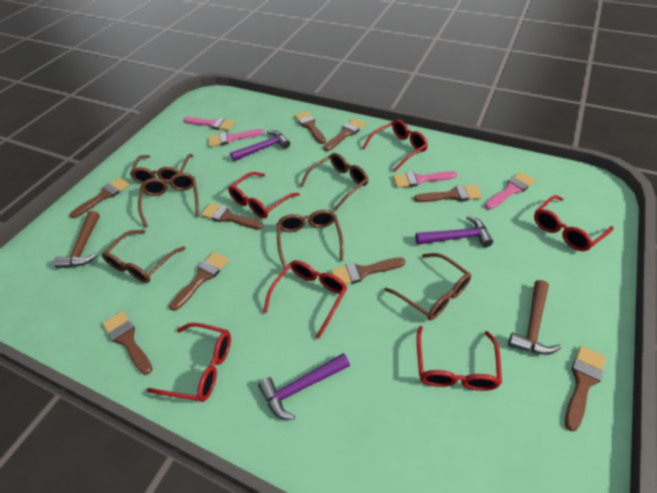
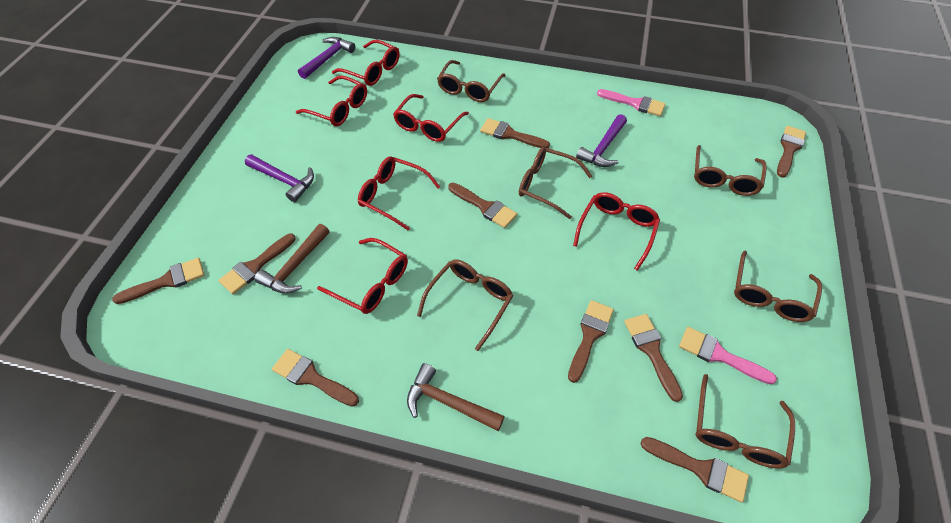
pink brush: 4 -> 2

